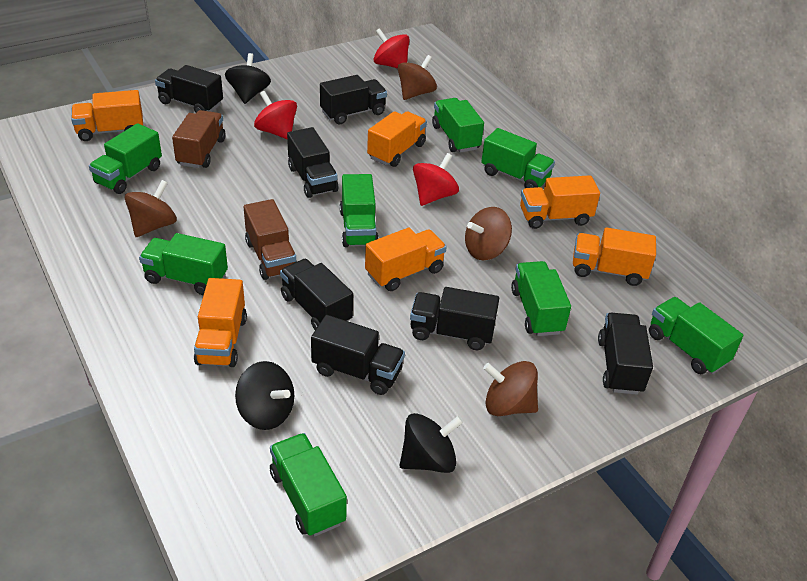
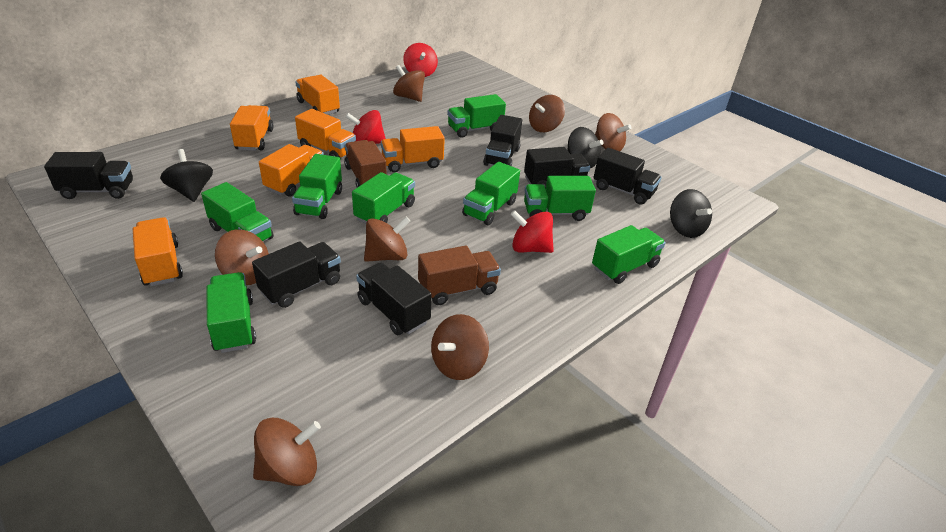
black truck: 7 -> 6
brown spinning top: 4 -> 7

